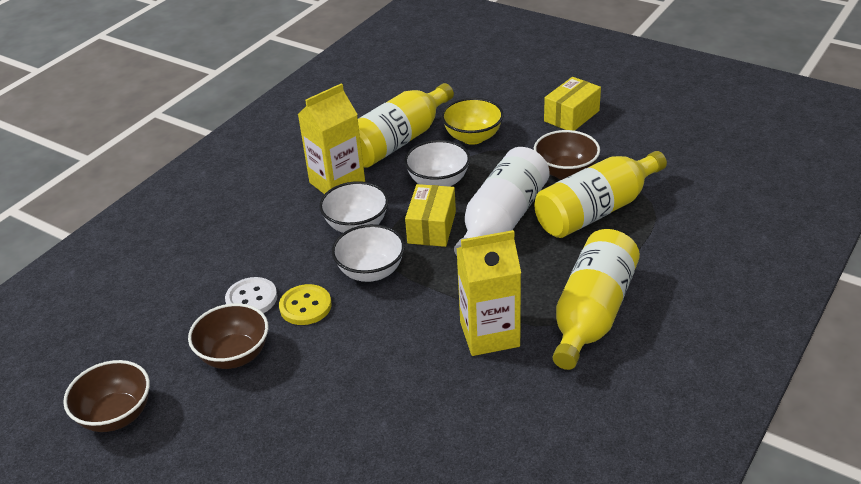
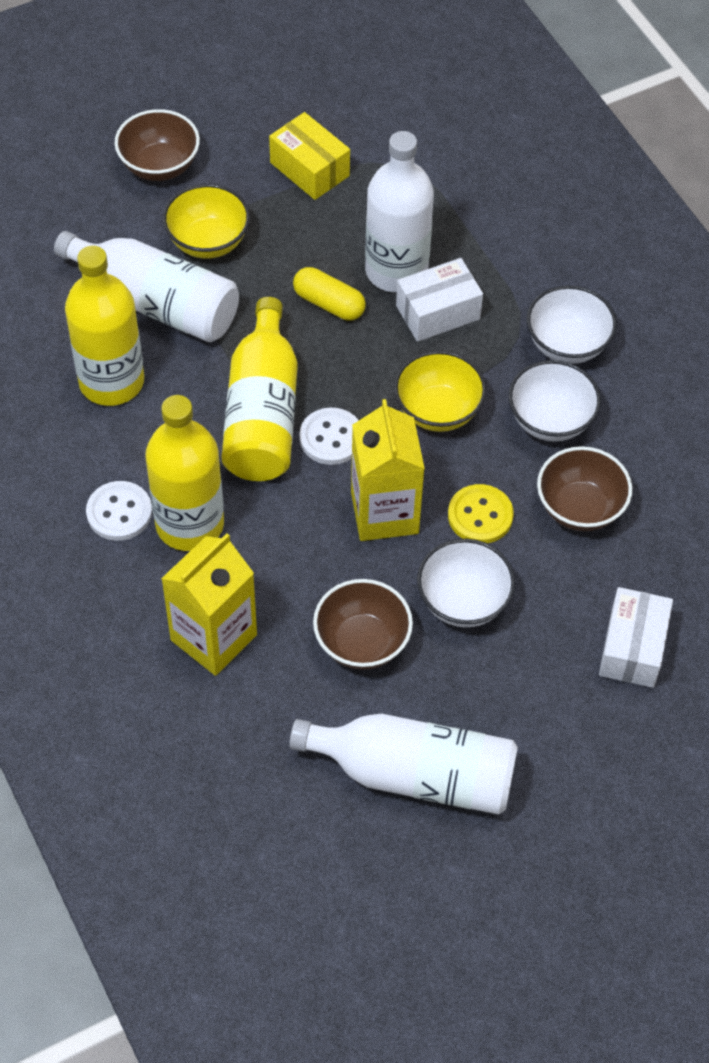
white bottle: 1 -> 3
white box: 0 -> 2
white button: 1 -> 2
yellow bowl: 1 -> 2
yellow box: 2 -> 1
yellow capsule: 0 -> 1

